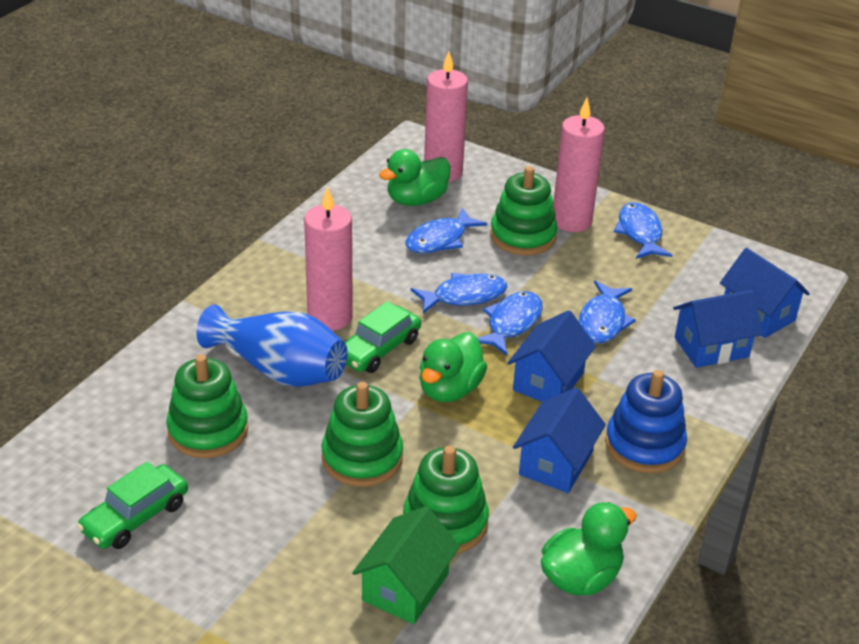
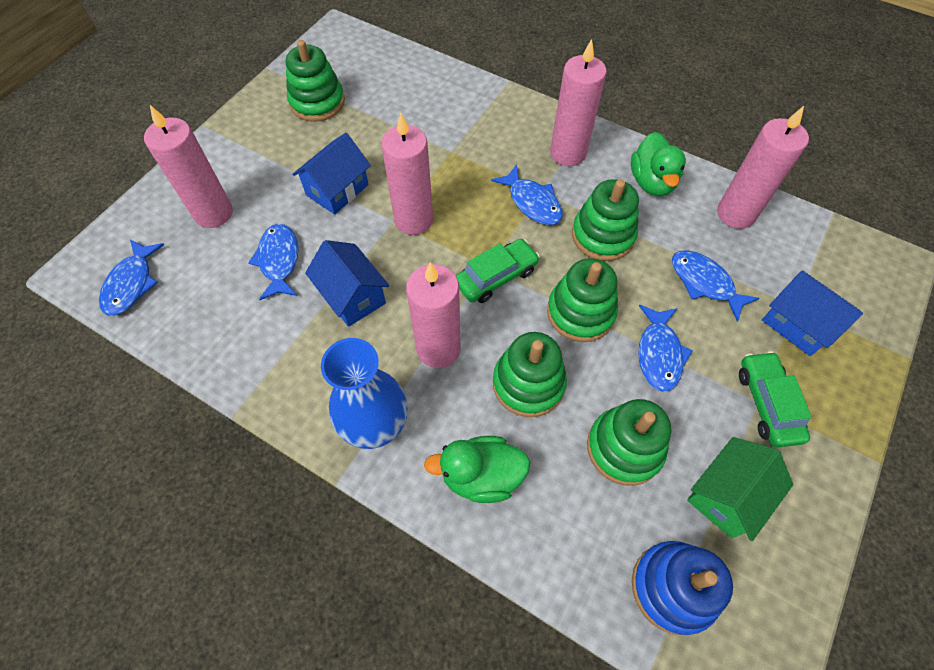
blue house: 4 -> 3
green duck: 3 -> 2
green stacking toy: 4 -> 5
pink candle: 3 -> 5

